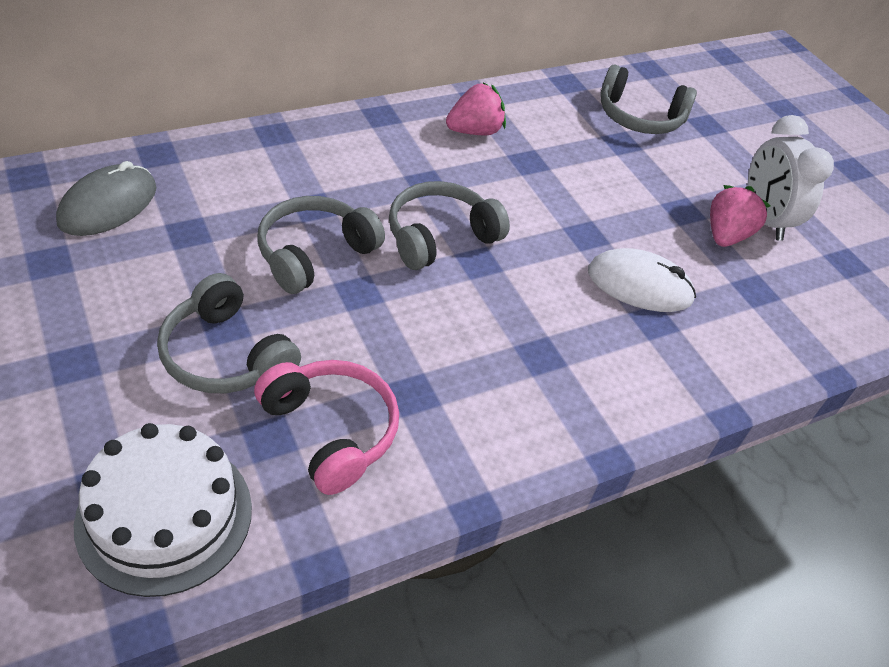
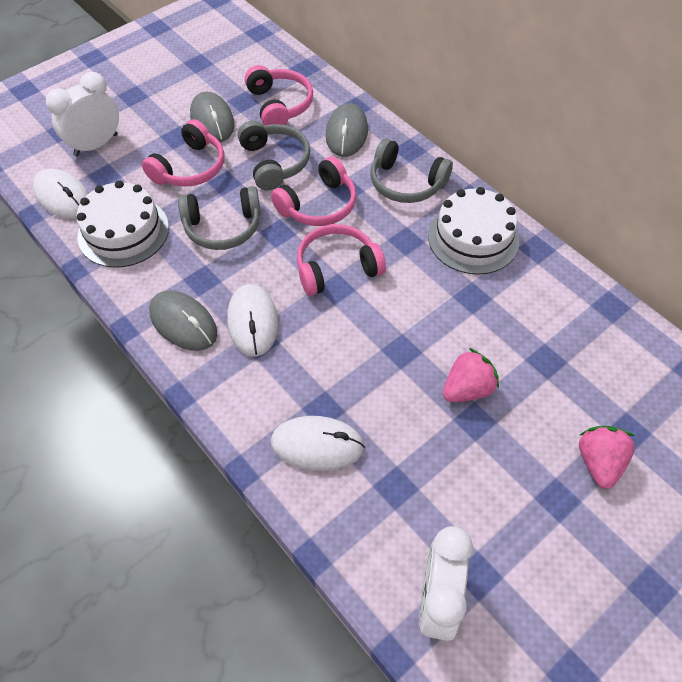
grey headphones: 4 -> 3
grey mouse: 1 -> 3
pink headphones: 1 -> 4
white cake: 1 -> 2
white clock: 1 -> 2
white mouse: 1 -> 3

